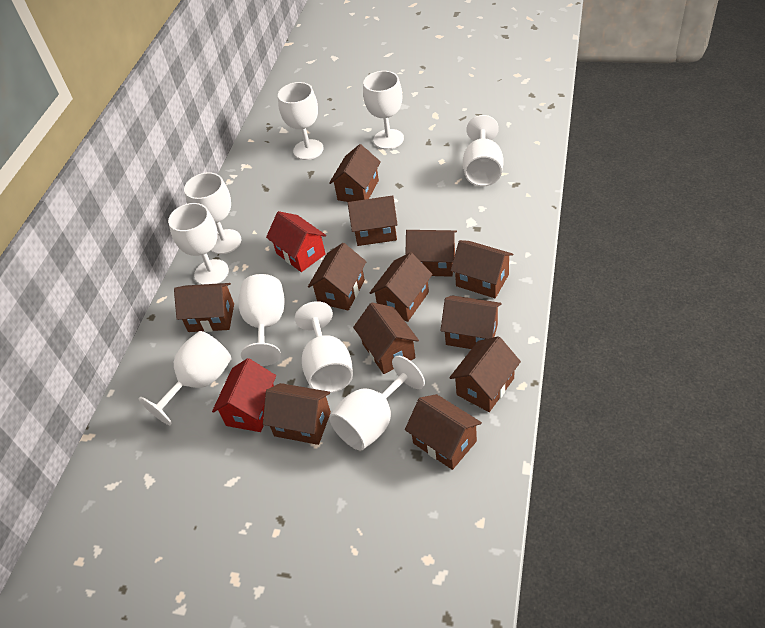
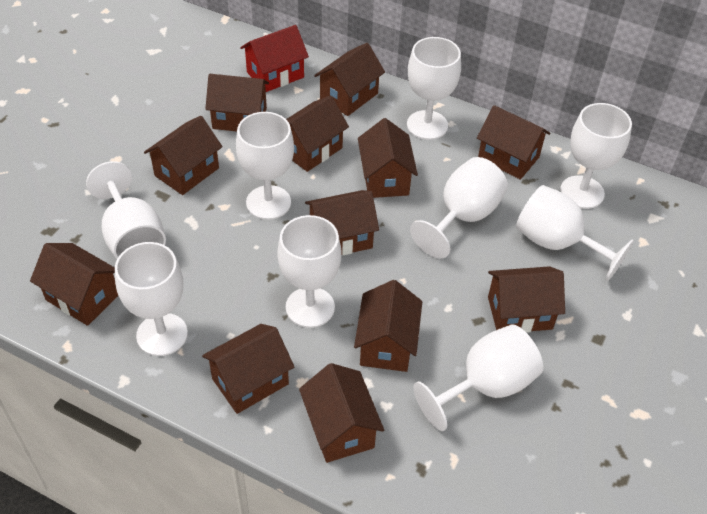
red house: 2 -> 1

